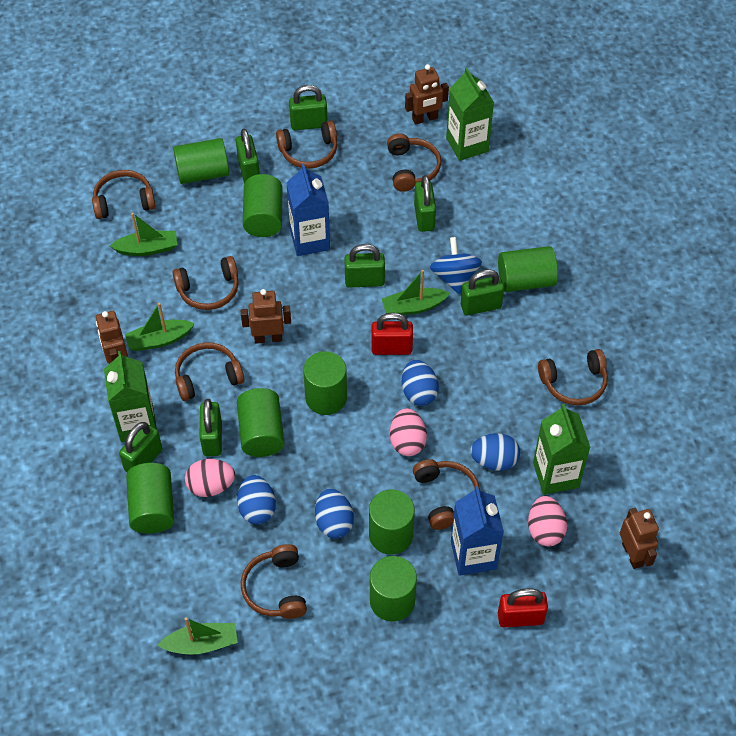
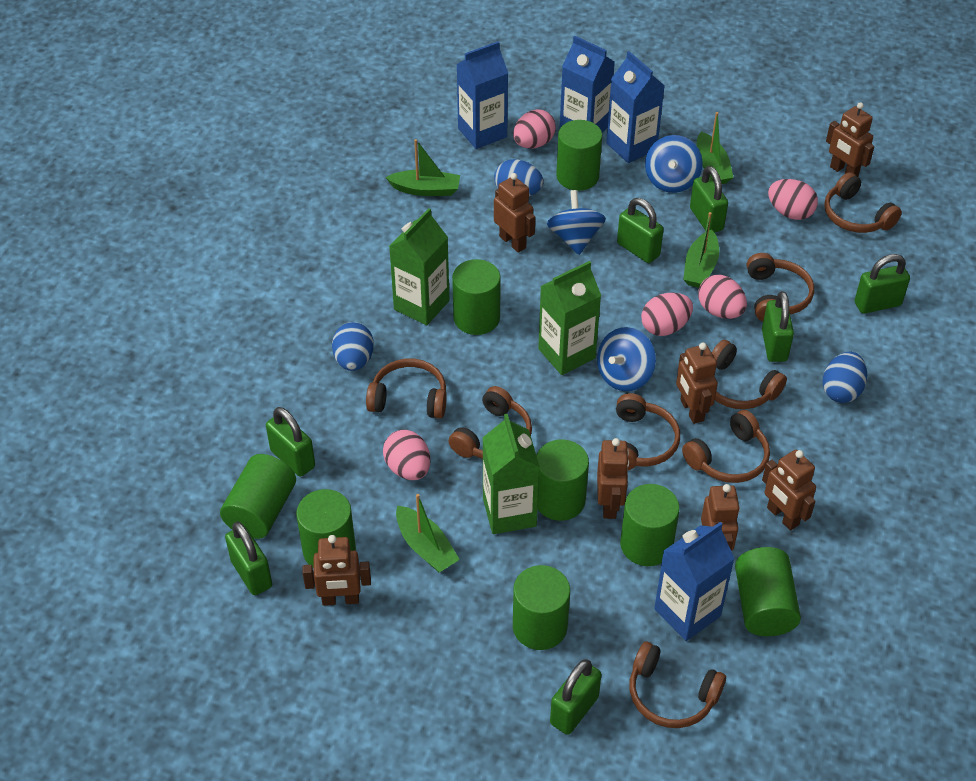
blue carton: 2 -> 4
blue egg: 4 -> 3
blue spinning top: 1 -> 3
brown robot: 4 -> 7
pink egg: 3 -> 5
red padlock: 2 -> 0

